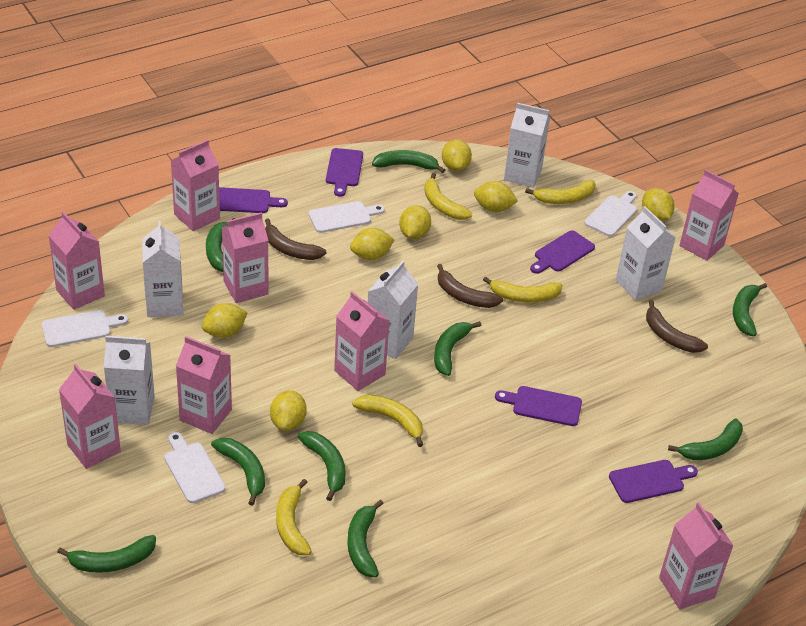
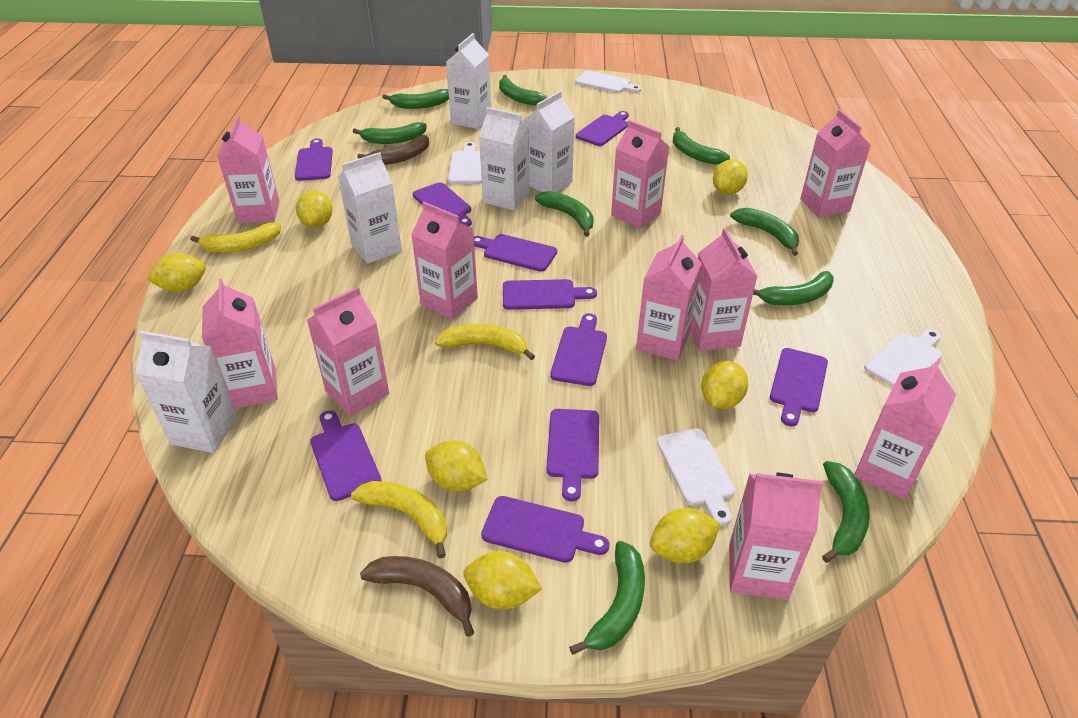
brown banana: 3 -> 2
pink carton: 8 -> 10
purple cutting board: 5 -> 10
yellow banana: 5 -> 3

